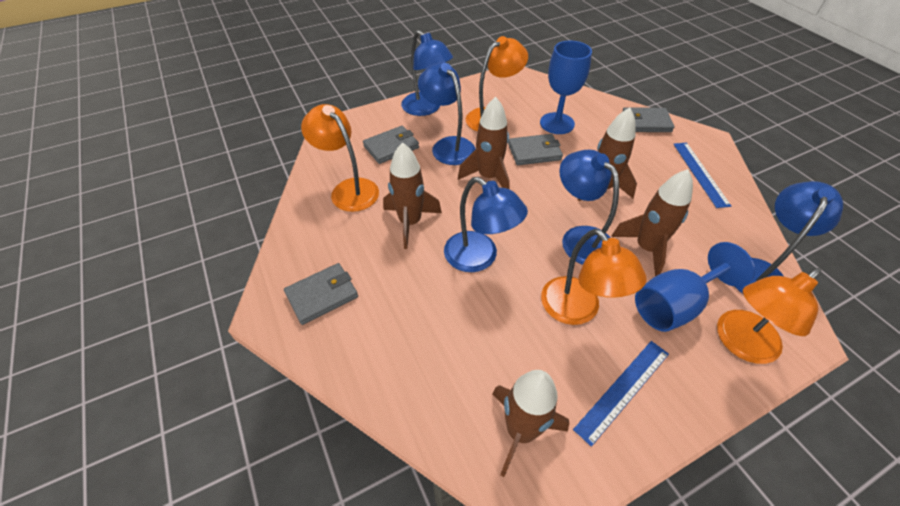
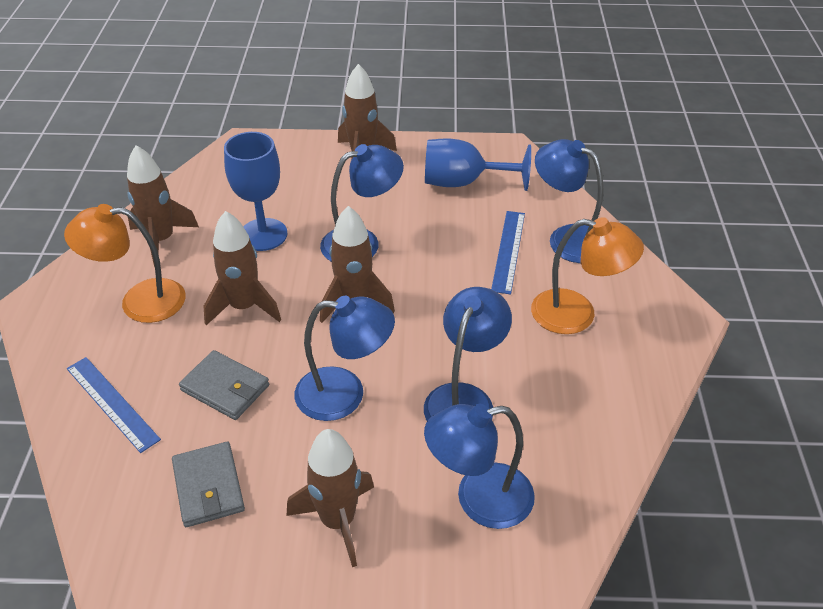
grey wallet: 4 -> 2
orange lamp: 4 -> 2

